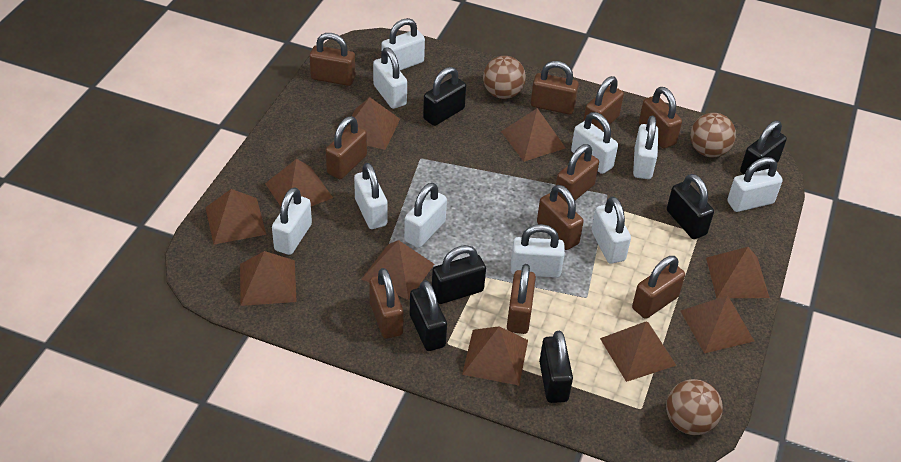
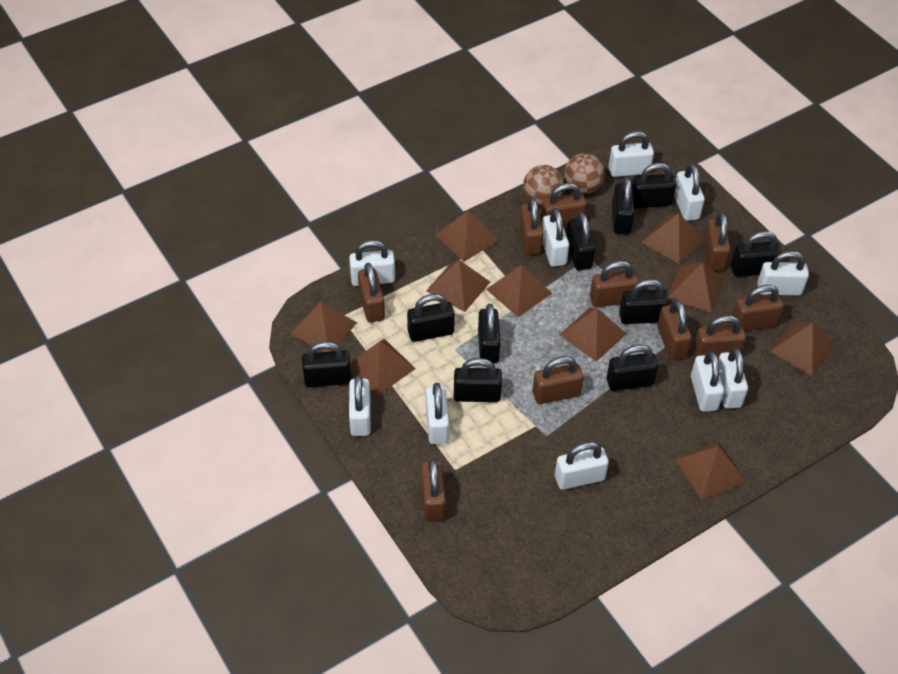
black padlock: 6 -> 10
brown ball: 3 -> 2

